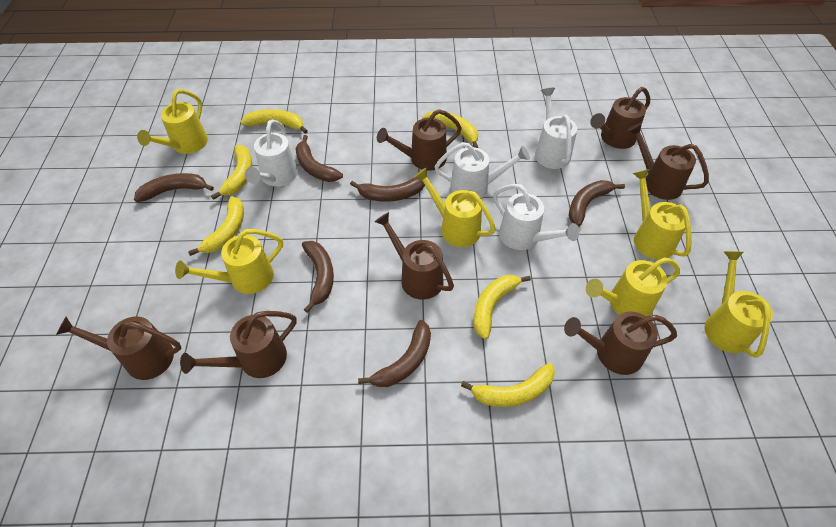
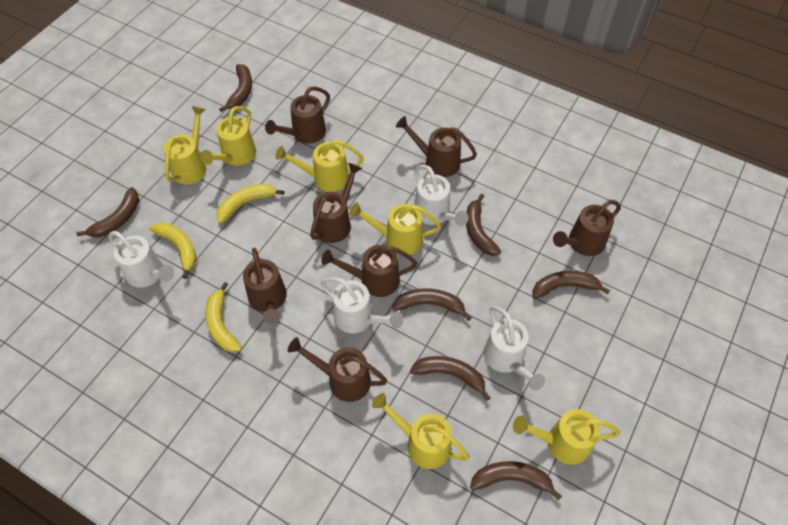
brown banana: 6 -> 7
yellow banana: 6 -> 3

